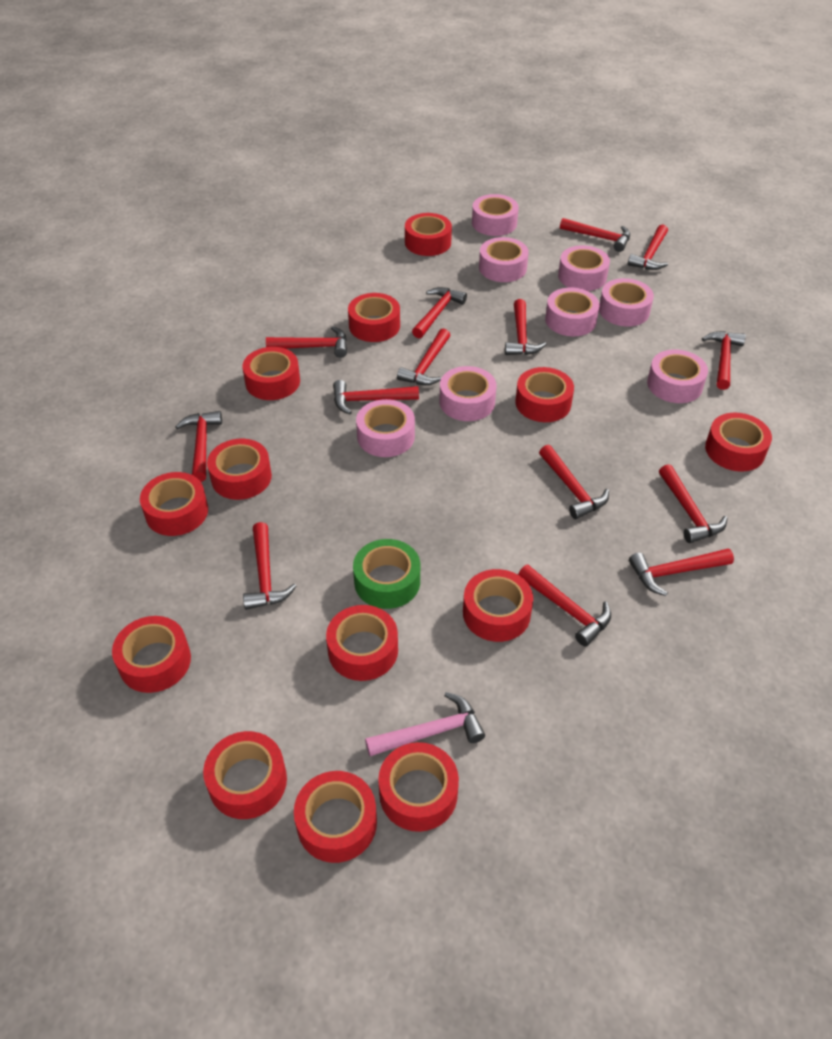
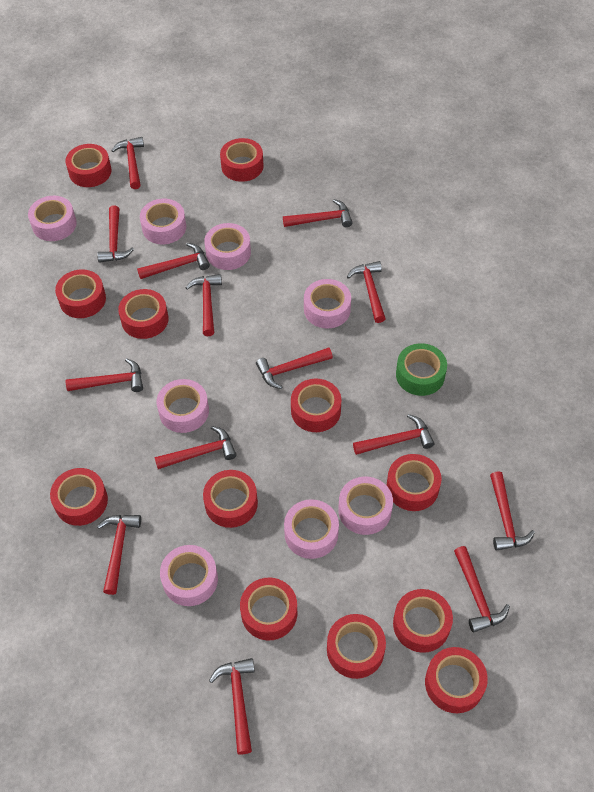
pink hammer: 1 -> 0
red tape: 13 -> 12

